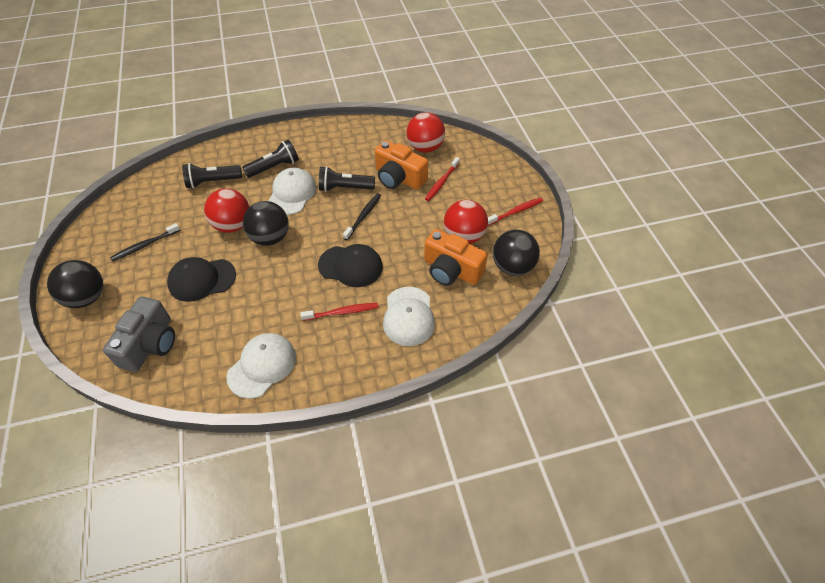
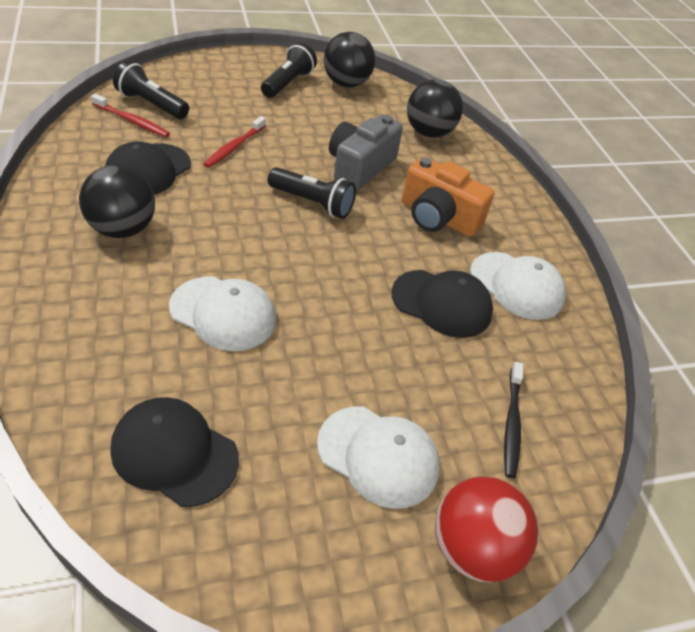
black cap: 2 -> 3
black toothbrush: 2 -> 1
orange camera: 2 -> 1
red ball: 3 -> 1
red toothbrush: 3 -> 2

